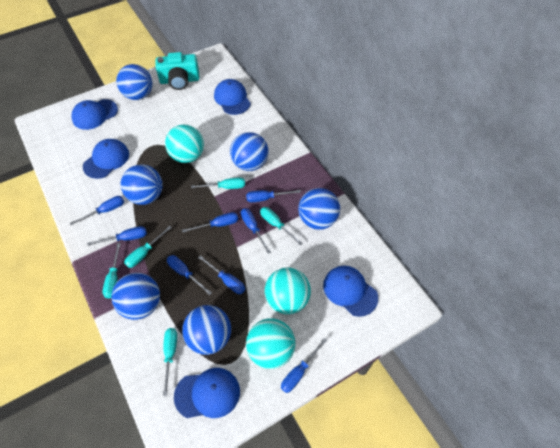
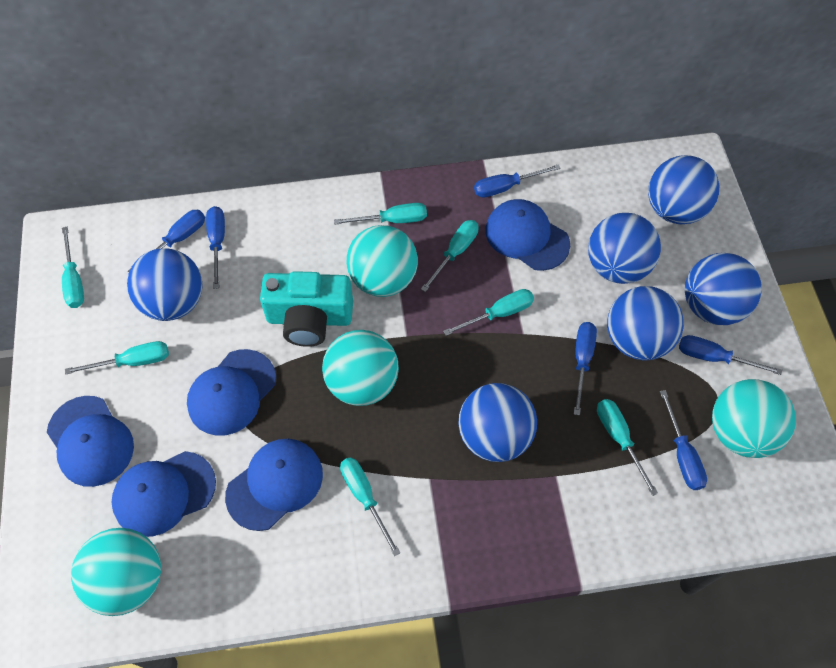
blue screwdriver: 8 -> 6
turquoise ball: 3 -> 4
turquoise screwdriver: 5 -> 7

